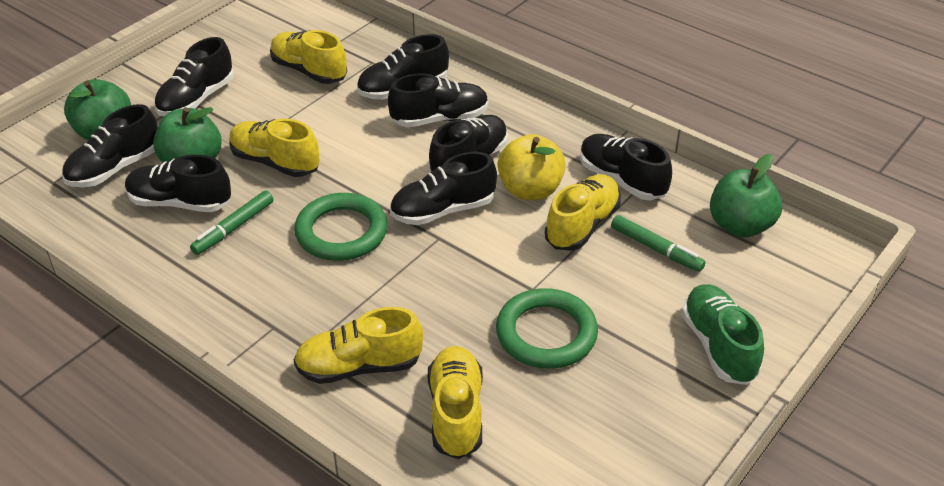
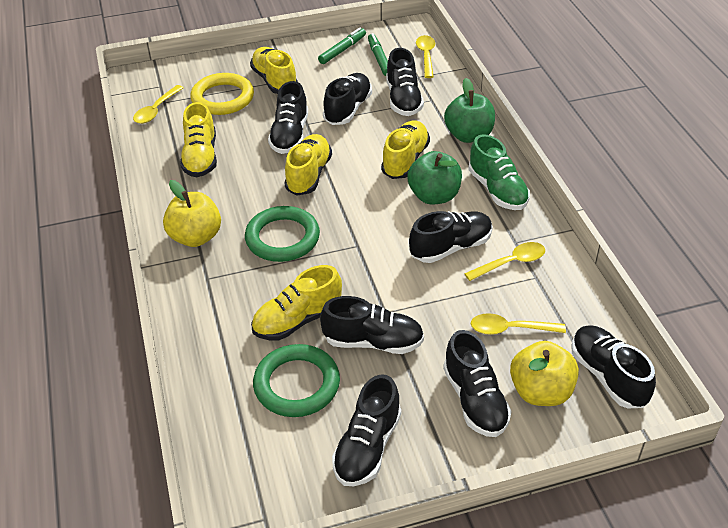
green apple: 3 -> 2
yellow apple: 1 -> 2
yellow ring: 0 -> 1
yellow spoon: 0 -> 4

